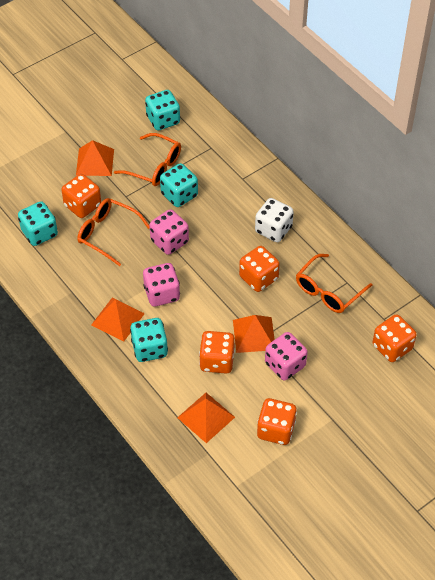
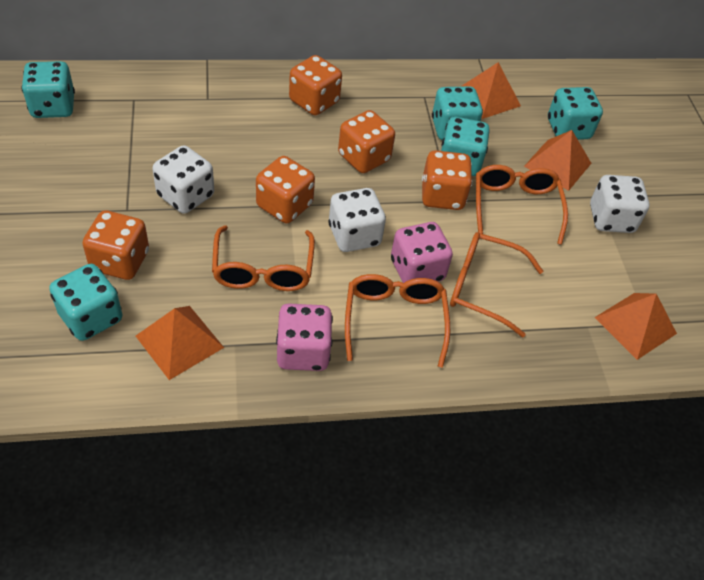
orange glasses: 3 -> 4
pink dice: 3 -> 2
turquoise dice: 4 -> 5
white dice: 1 -> 3

